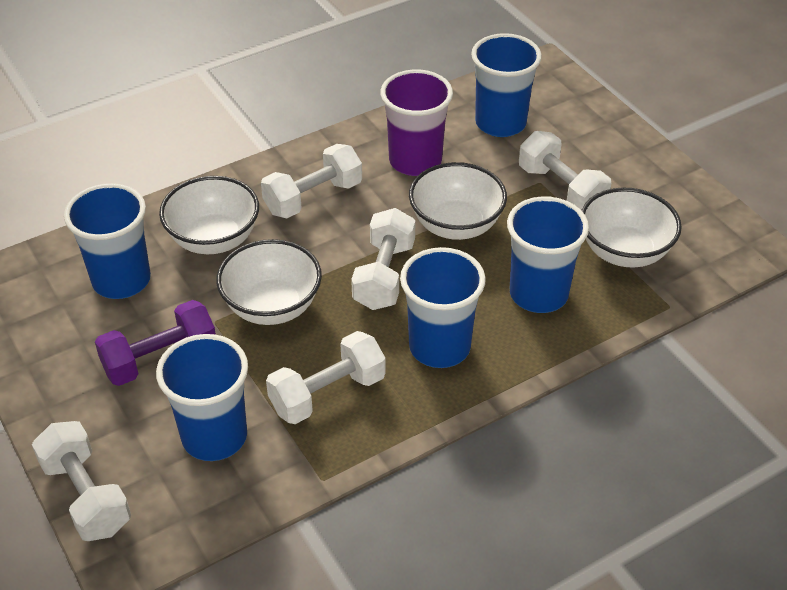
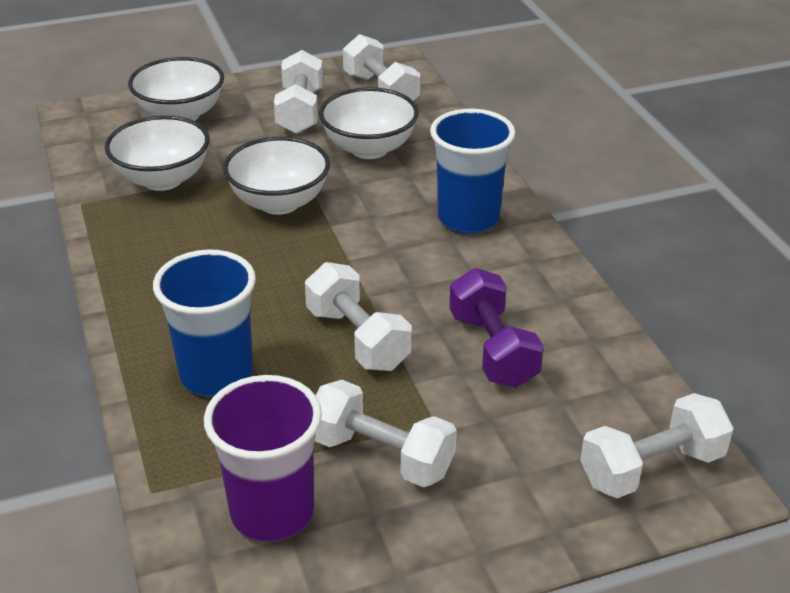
blue cup: 5 -> 2

